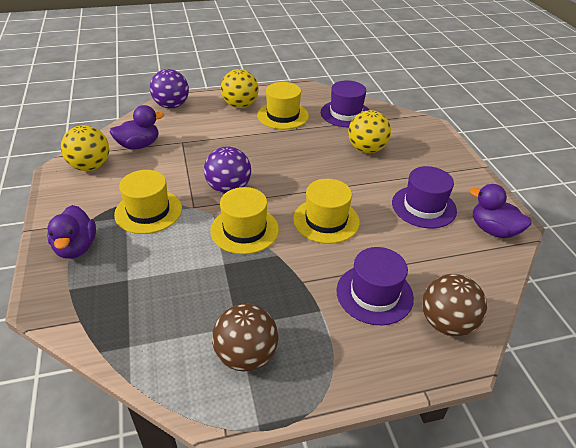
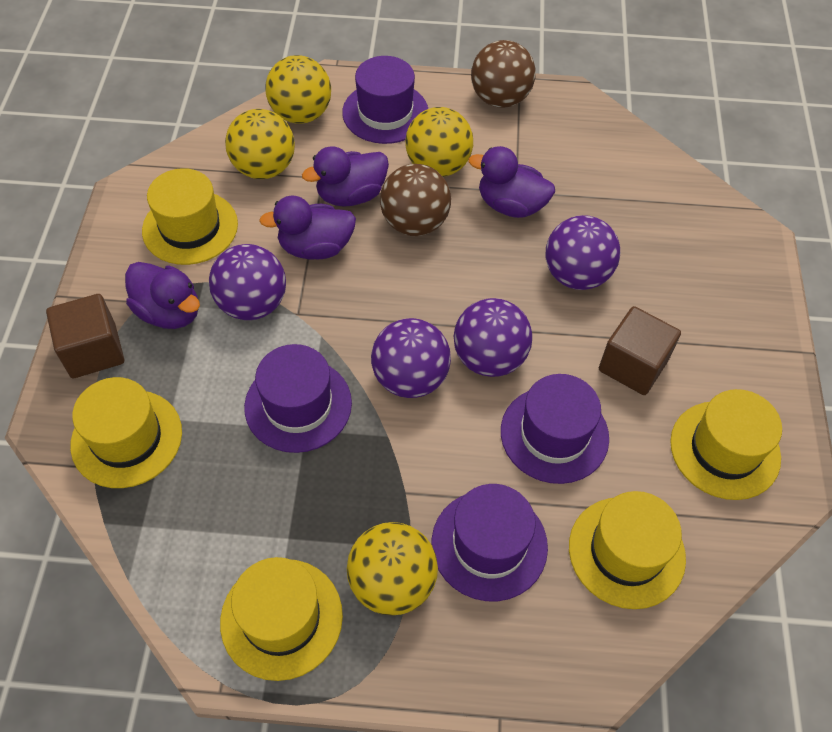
brown cube: 0 -> 2
purple ball: 2 -> 4
purple duck: 3 -> 4
purple hat: 3 -> 4
yellow ball: 3 -> 4
yellow hat: 4 -> 5

